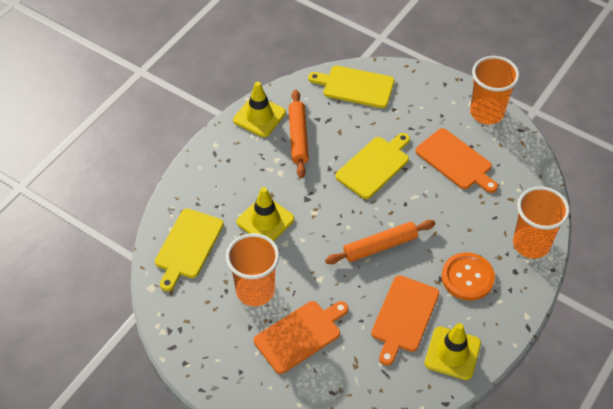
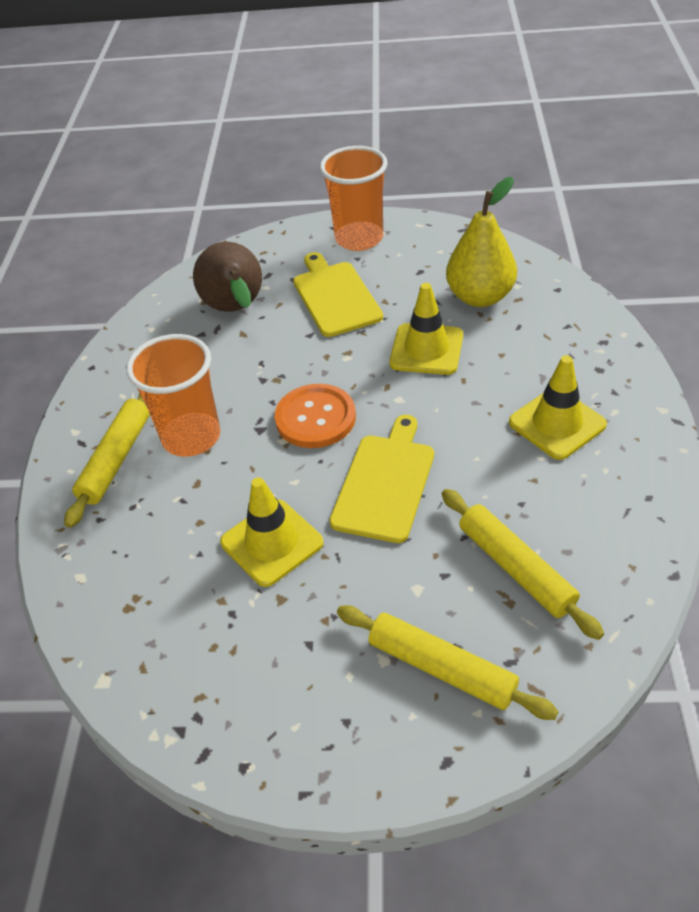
brown pear: 0 -> 1
orange cup: 3 -> 2
orange cutting board: 3 -> 0
orange rolling pin: 2 -> 0
yellow cutting board: 3 -> 2
yellow pear: 0 -> 1
yellow rolling pin: 0 -> 3

